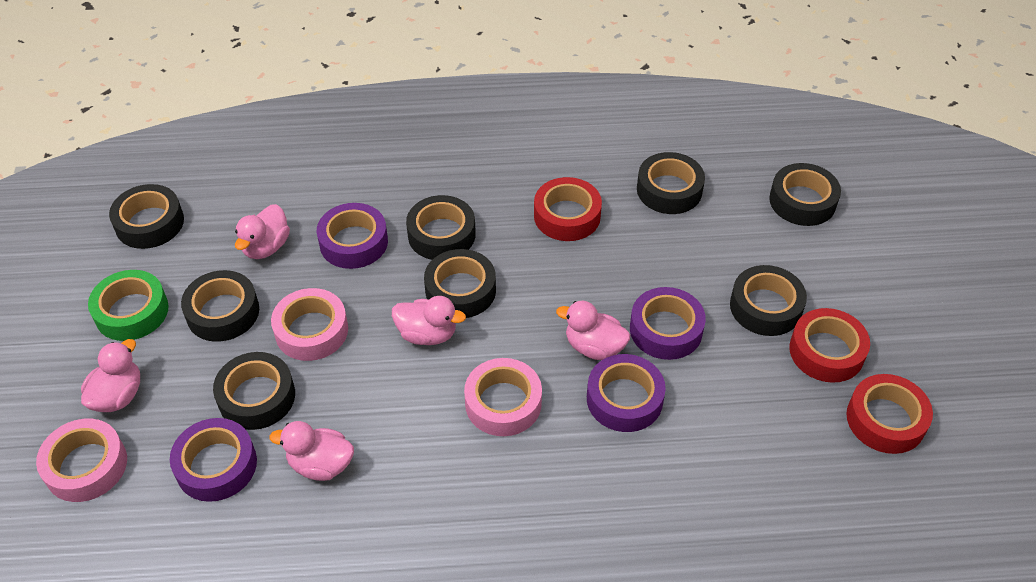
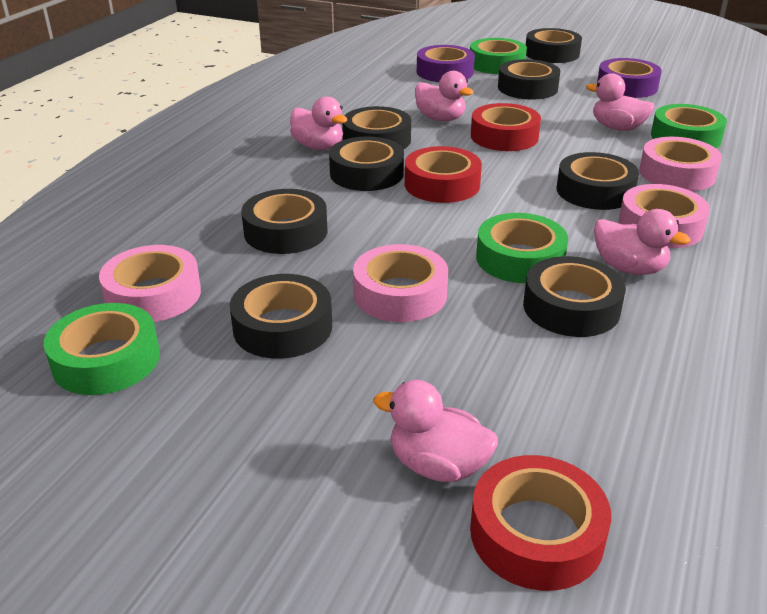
green tape: 1 -> 4
pink tape: 3 -> 4
purple tape: 4 -> 2

